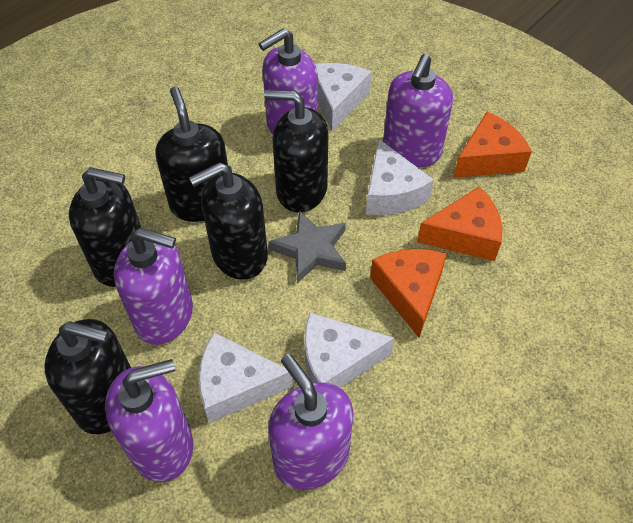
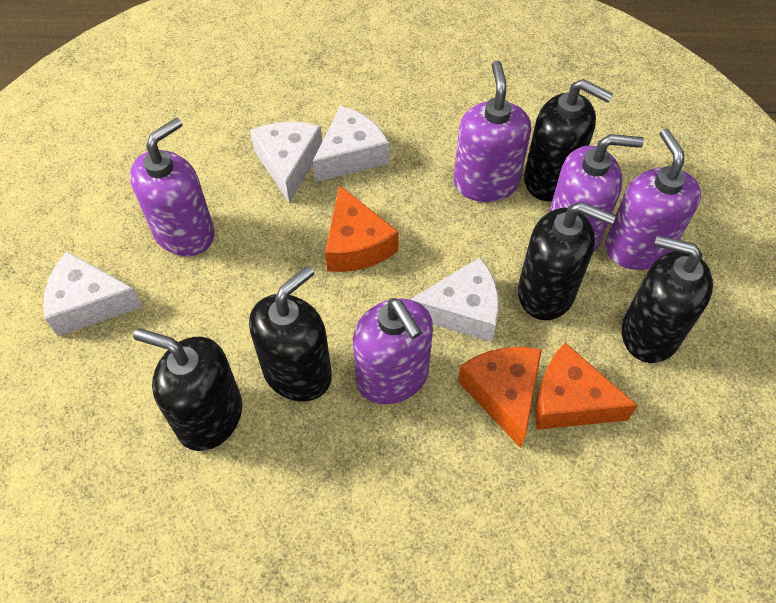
grey star: 1 -> 0

